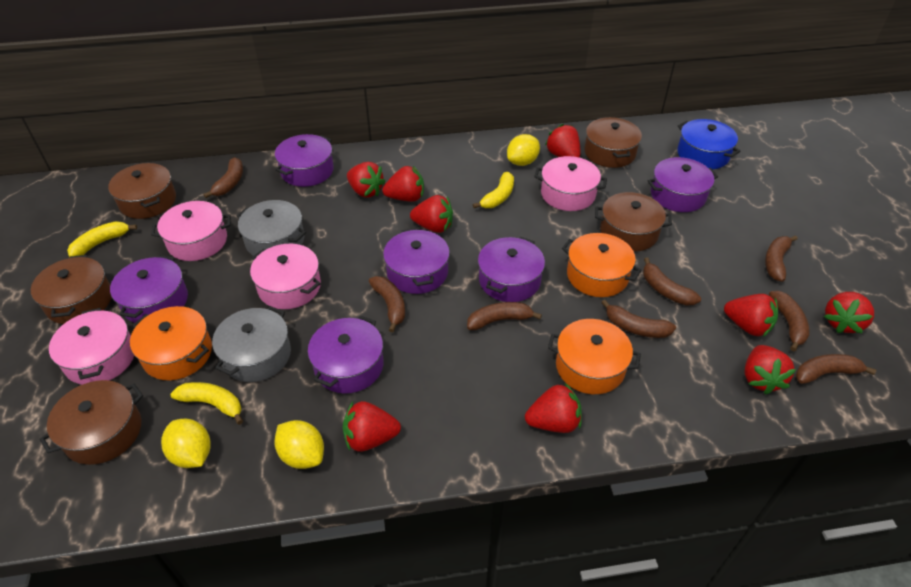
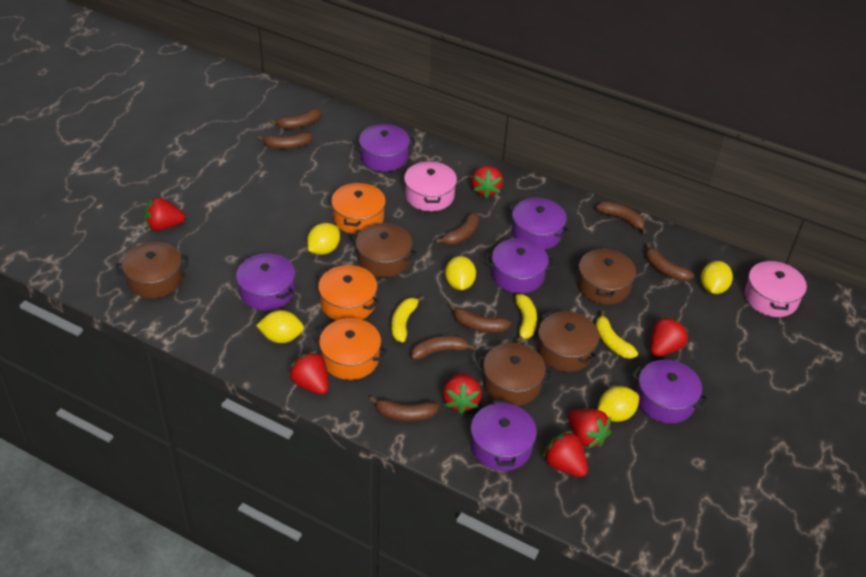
blue pot: 1 -> 0
grey pot: 2 -> 0
pink pot: 4 -> 2
red strawberry: 9 -> 7
yellow lemon: 3 -> 5

